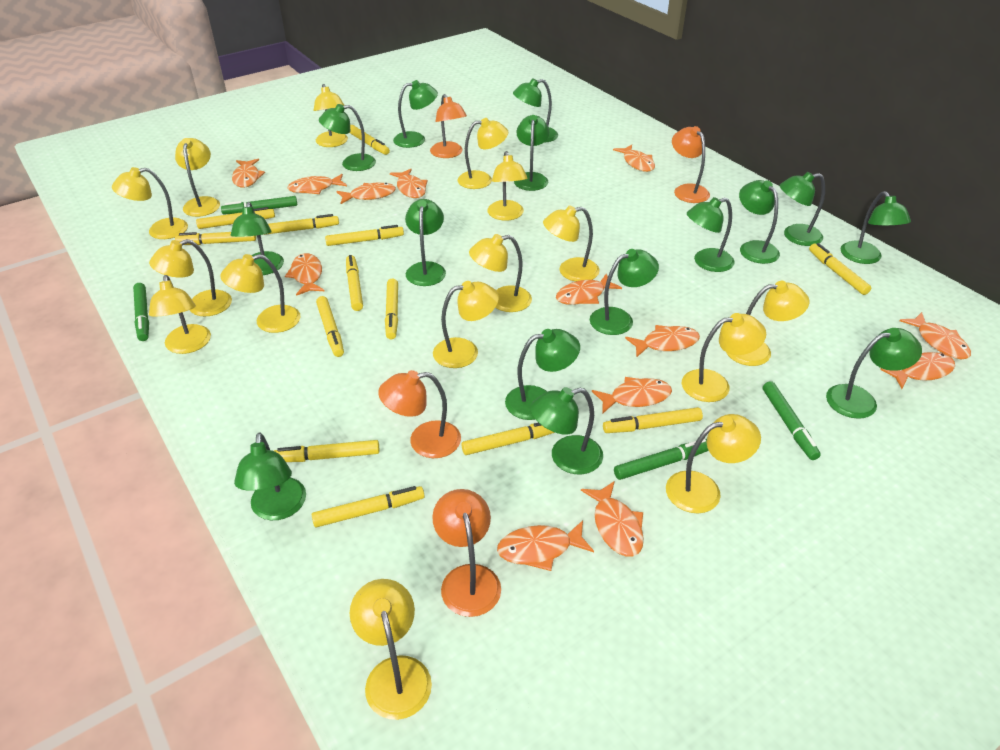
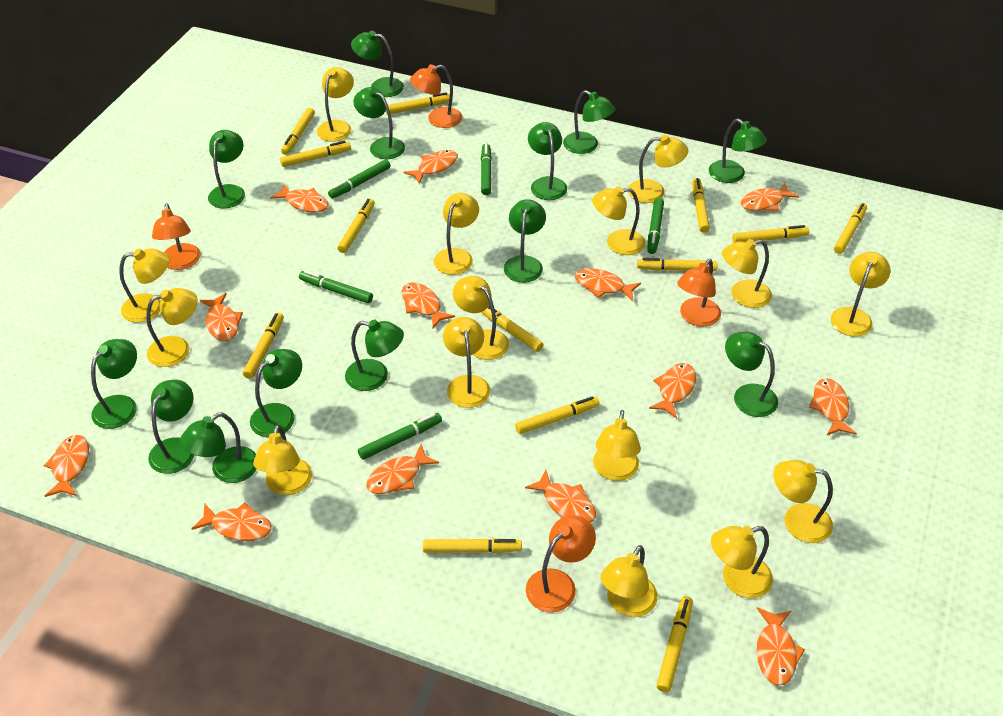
green lamp: 15 -> 13
green marker: 4 -> 5

